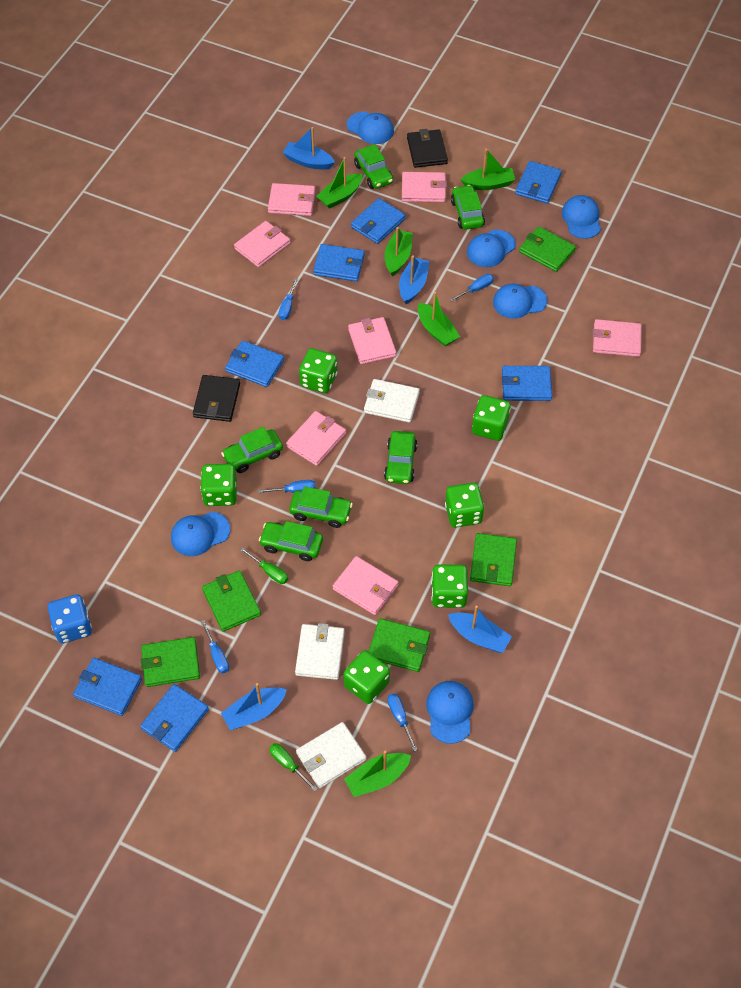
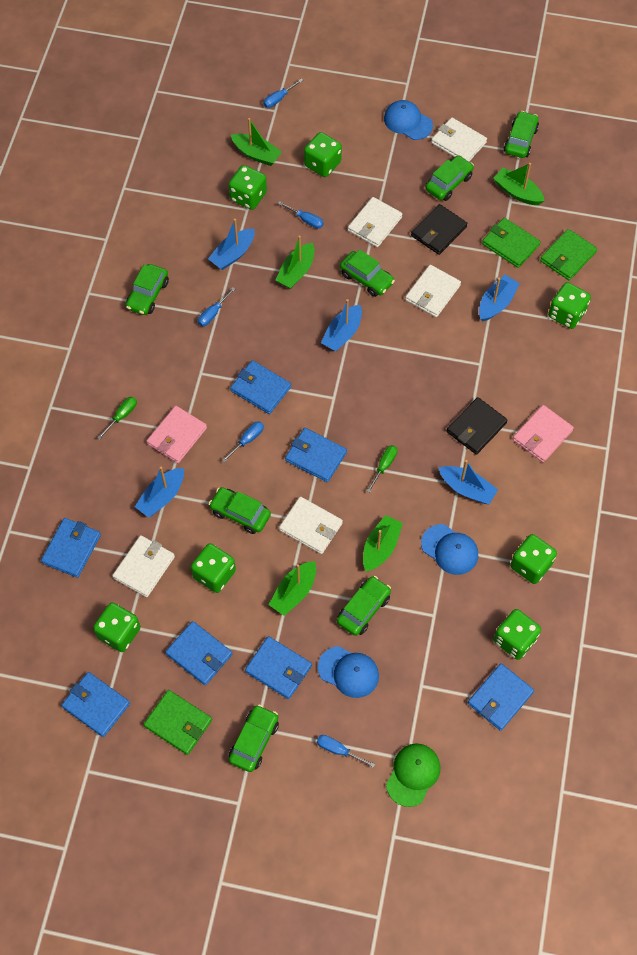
blue boat: 4 -> 5
blue cap: 6 -> 3
blue dice: 1 -> 0
green cap: 0 -> 1
green car: 6 -> 7
green dice: 6 -> 7
green wallet: 5 -> 3
pink wallet: 7 -> 2
white wallet: 3 -> 5

